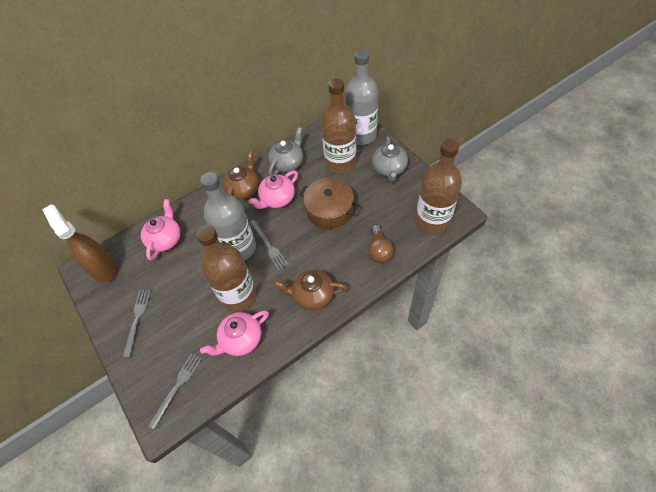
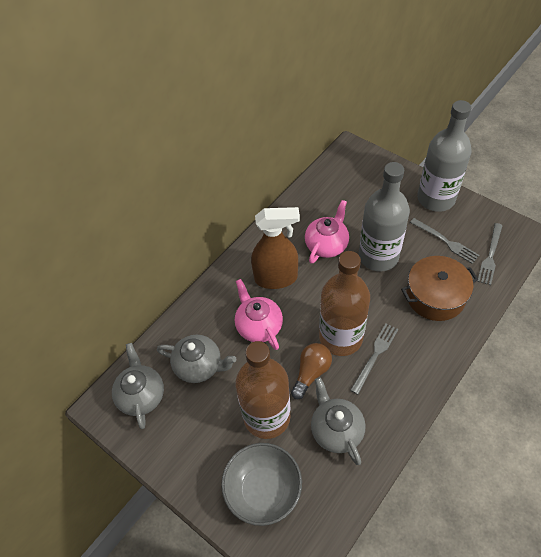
brown bottle: 3 -> 2
brown teapot: 2 -> 0
grey bowl: 0 -> 1
grey teapot: 2 -> 3
pink teapot: 3 -> 2

